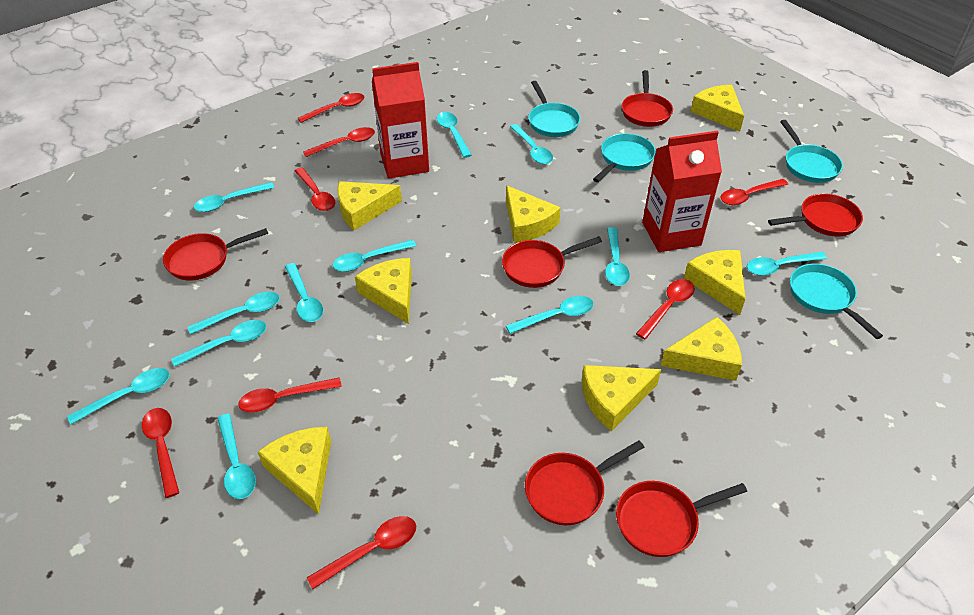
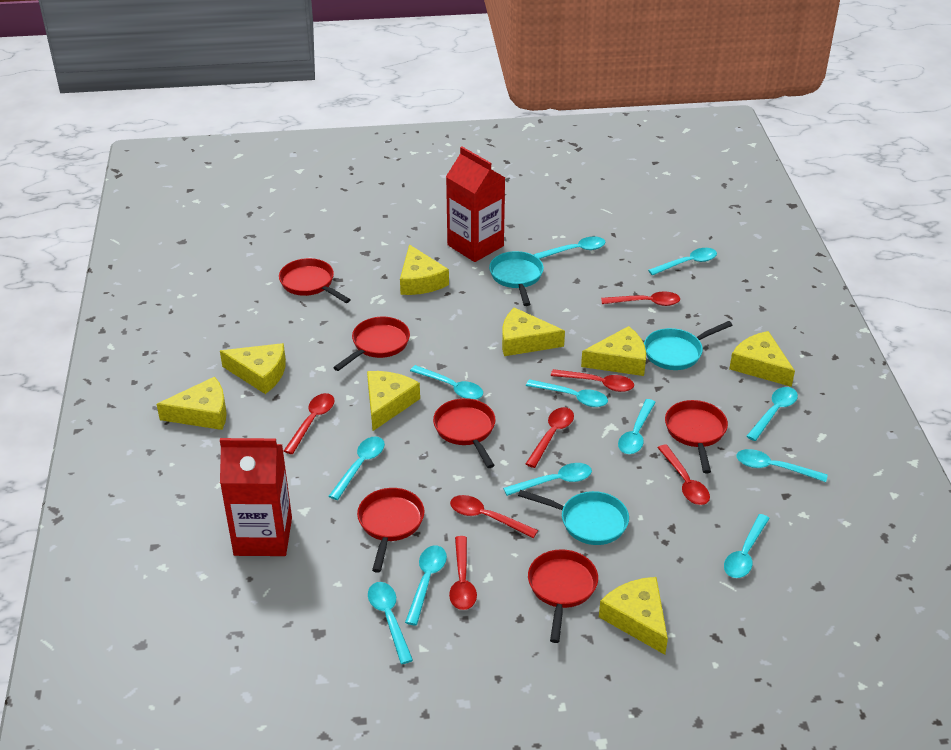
red spoon: 8 -> 7
turquoise pan: 4 -> 3

